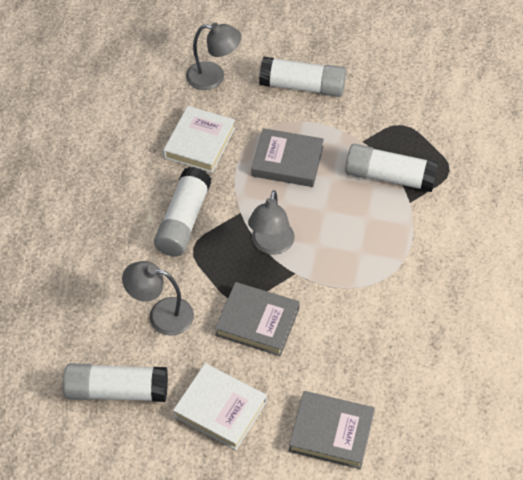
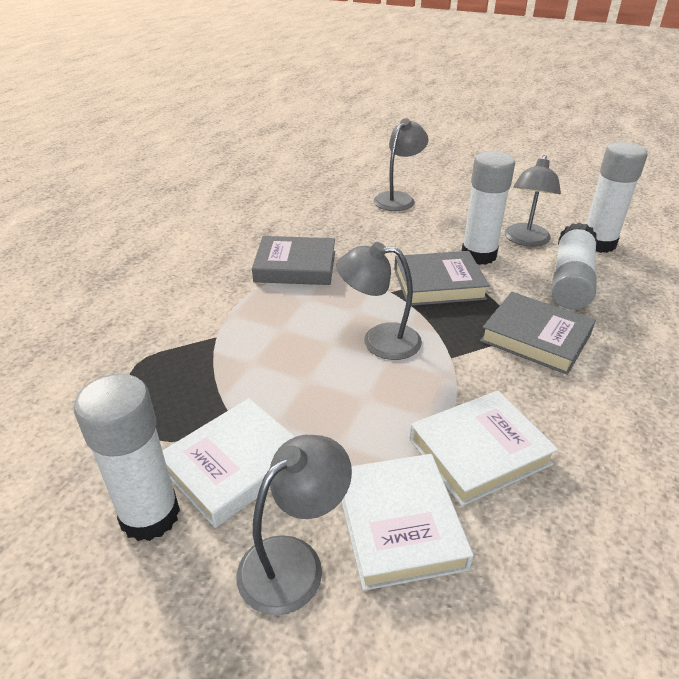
grey lamp: 3 -> 4
white book: 2 -> 3

